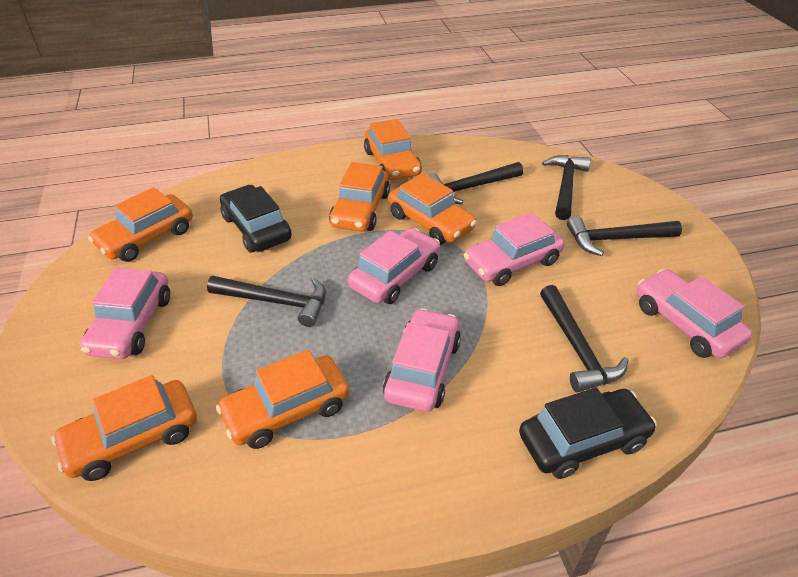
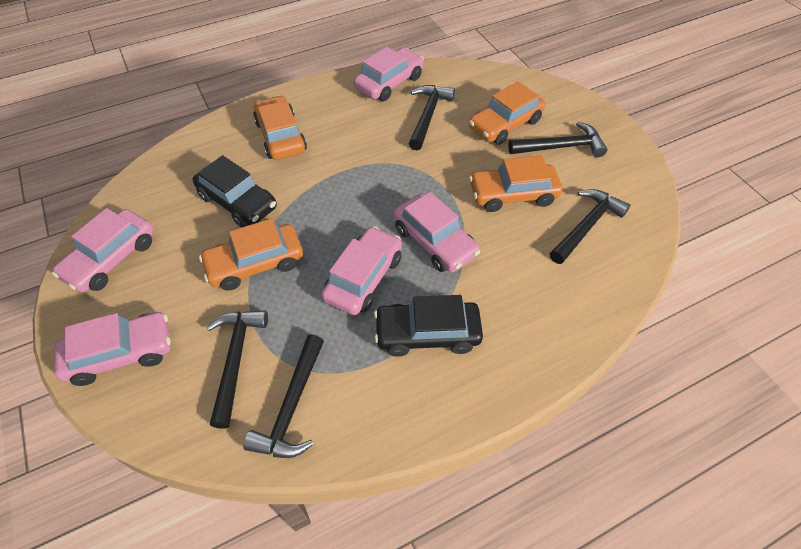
orange car: 6 -> 4

